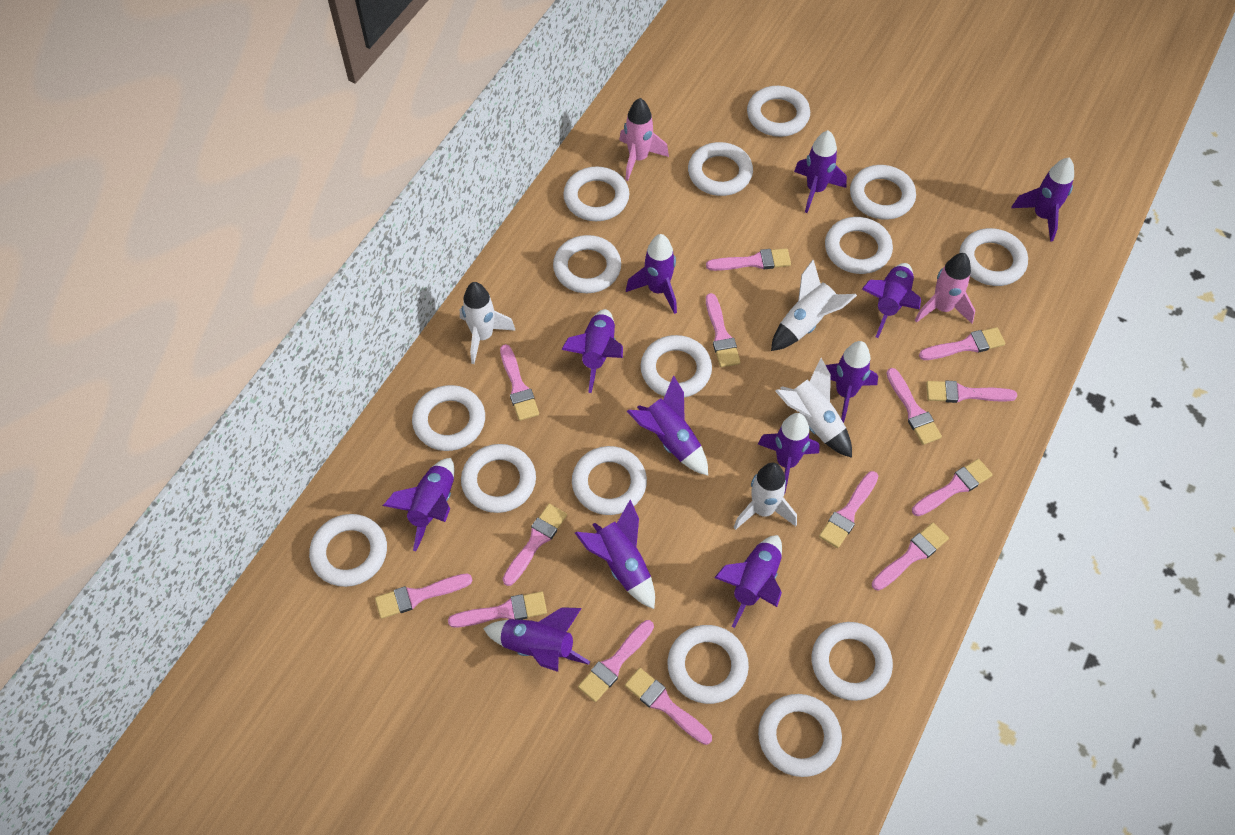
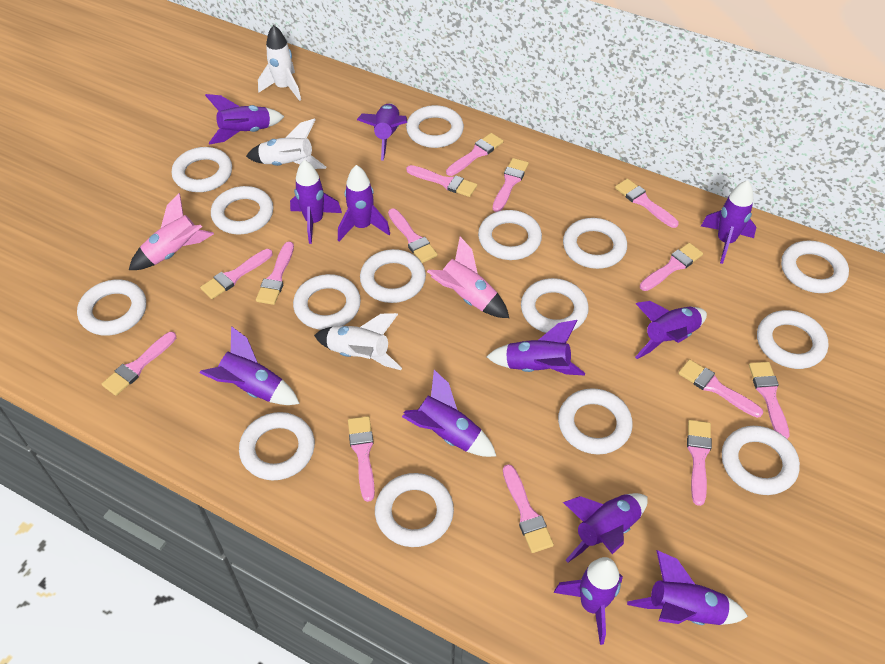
white rocket: 4 -> 3

